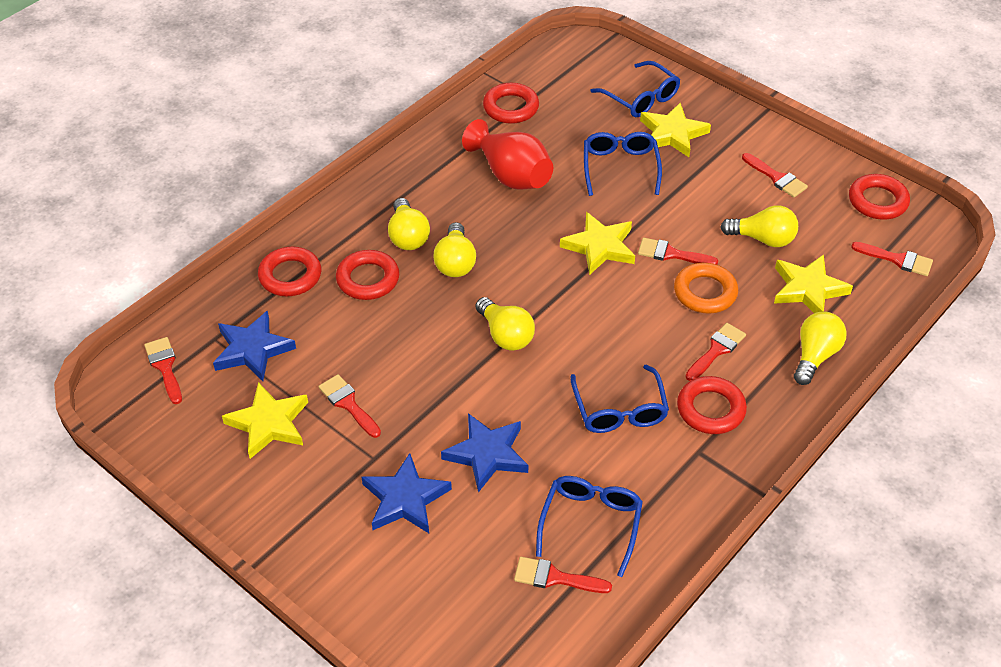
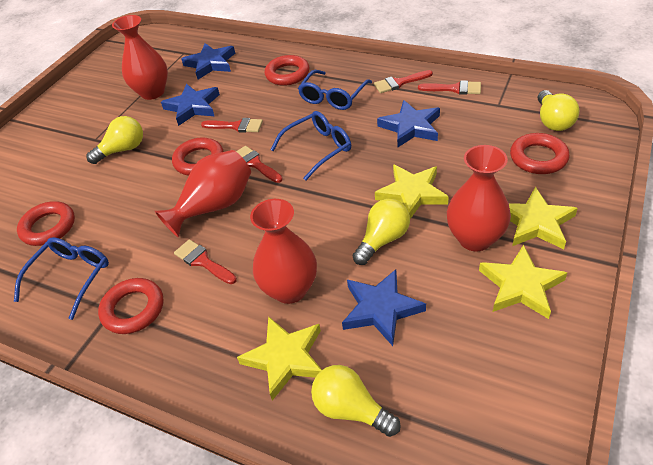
blue glasses: 4 -> 3
blue star: 3 -> 4
orange ring: 1 -> 0
red brush: 7 -> 5
red vase: 1 -> 4
yellow light bulb: 5 -> 4

